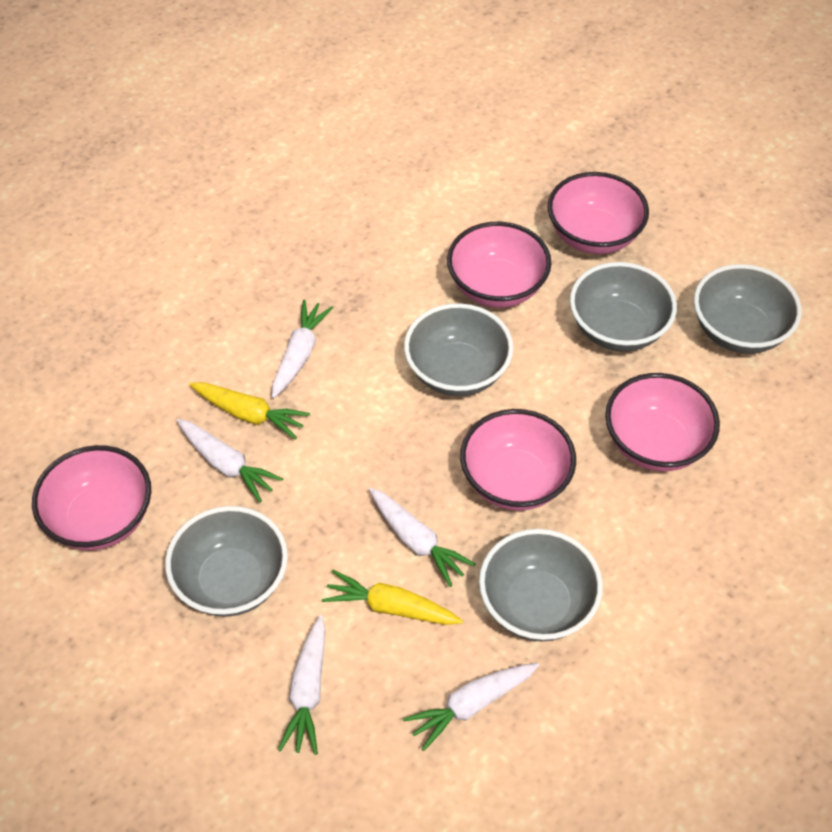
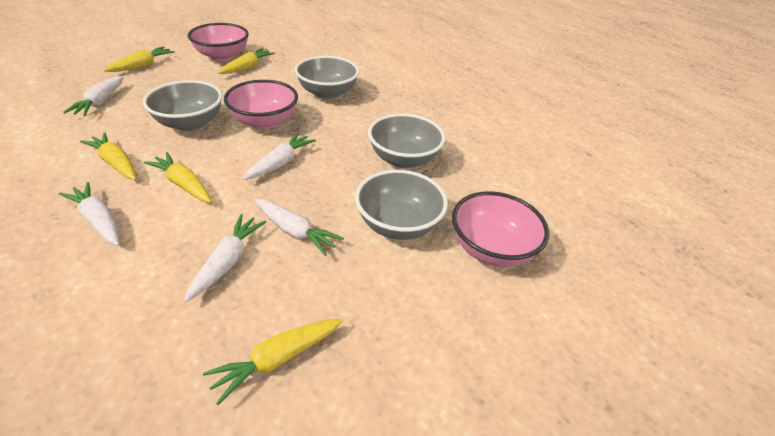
grey bowl: 5 -> 4
pink bowl: 5 -> 3
yellow carrot: 2 -> 5

